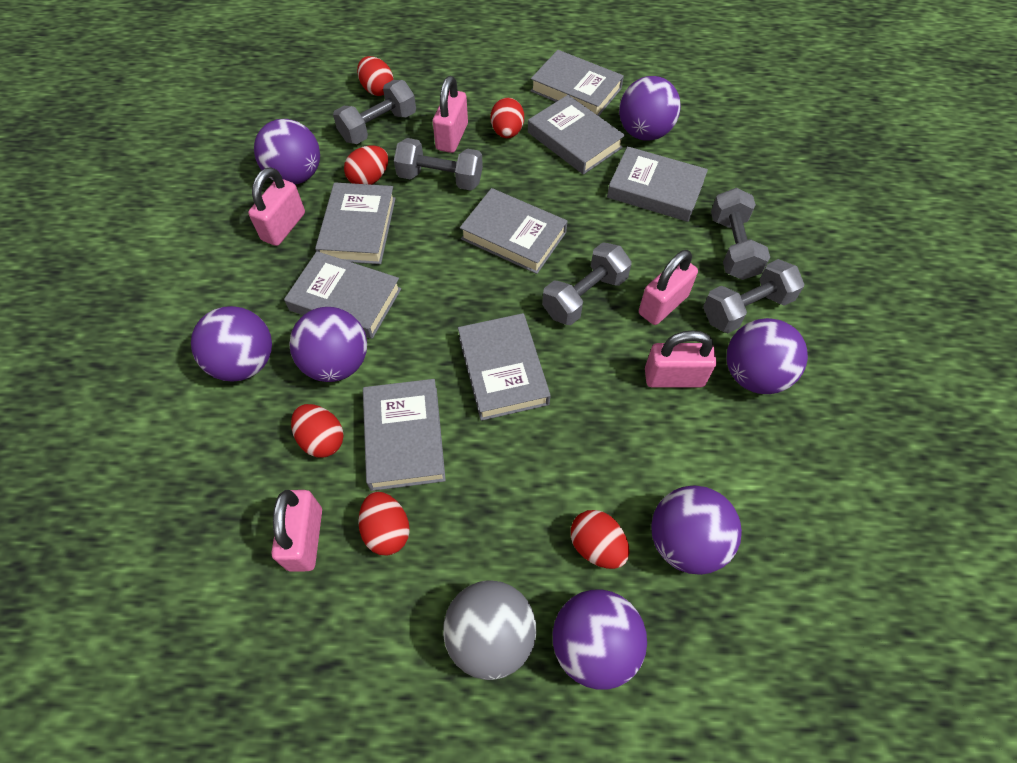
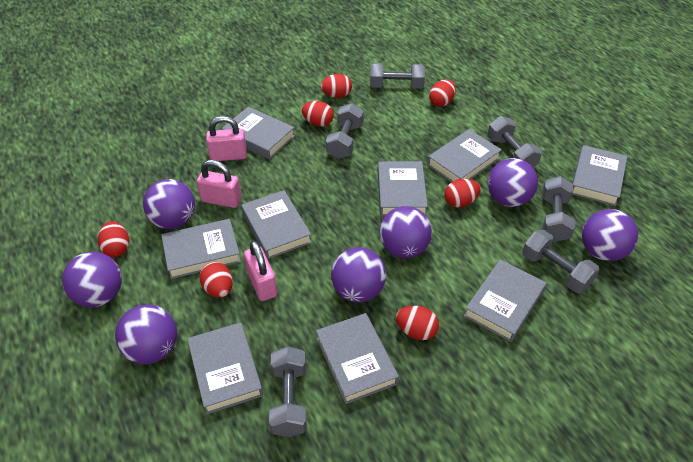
grey ball: 1 -> 0
grey book: 8 -> 9
grey dumbbell: 5 -> 6
pink padlock: 5 -> 3
red egg: 6 -> 7

